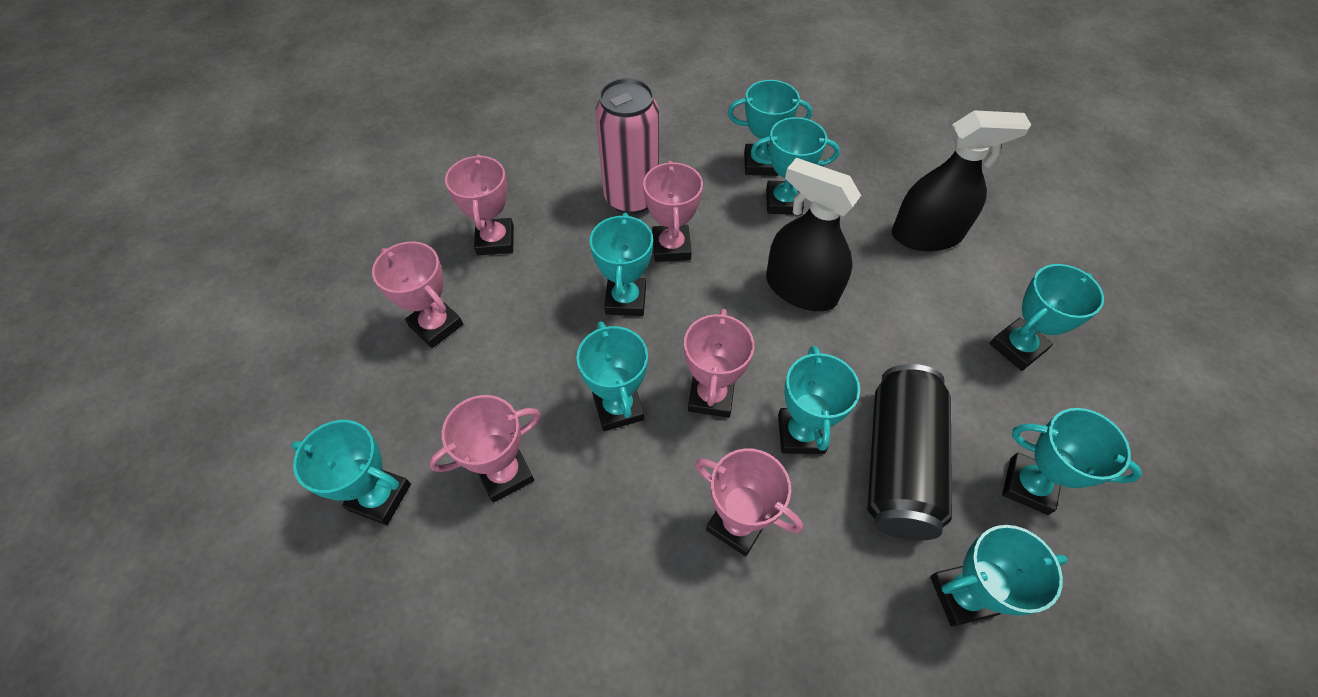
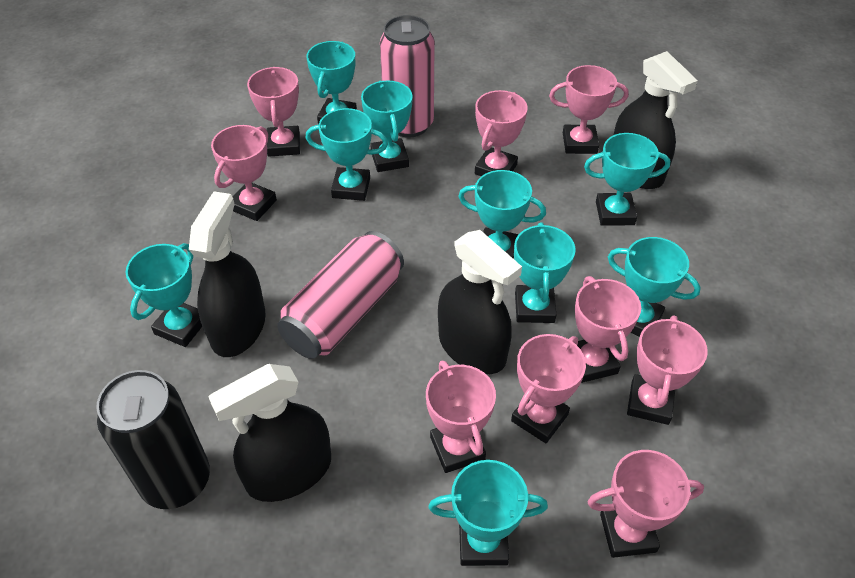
black spray bottle: 2 -> 4
pink can: 1 -> 2
pink trophy: 6 -> 9

